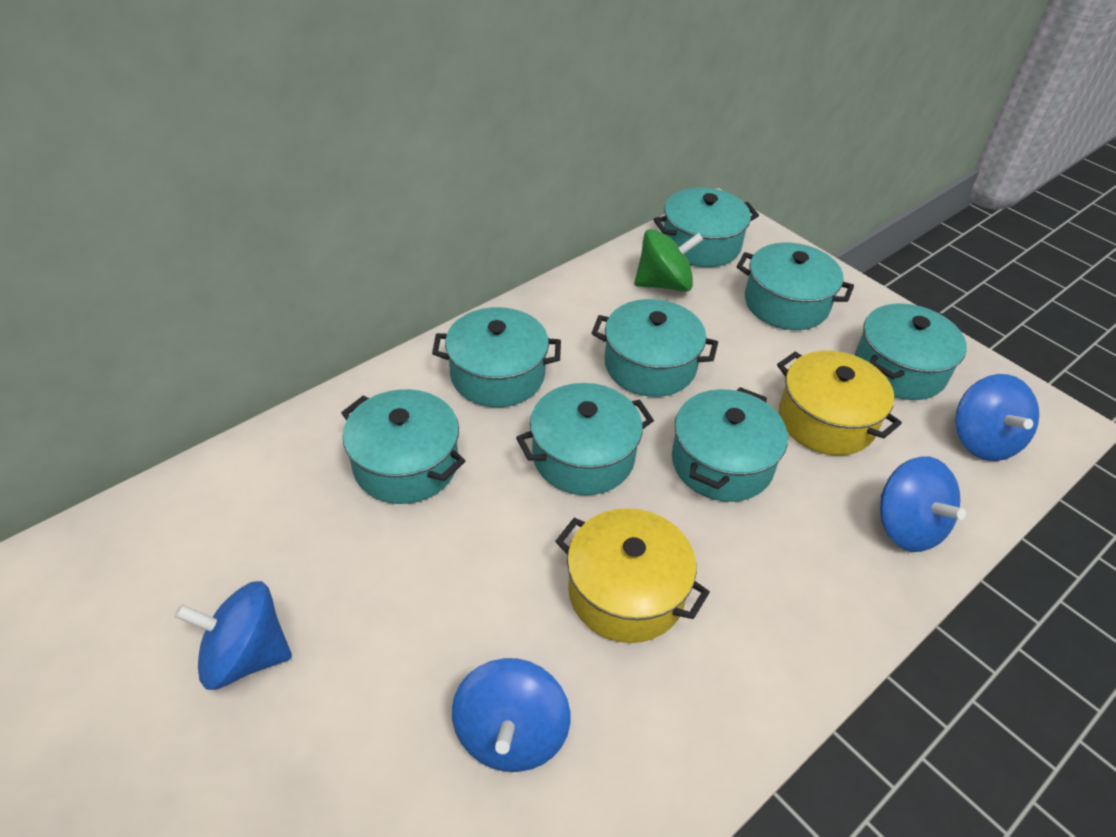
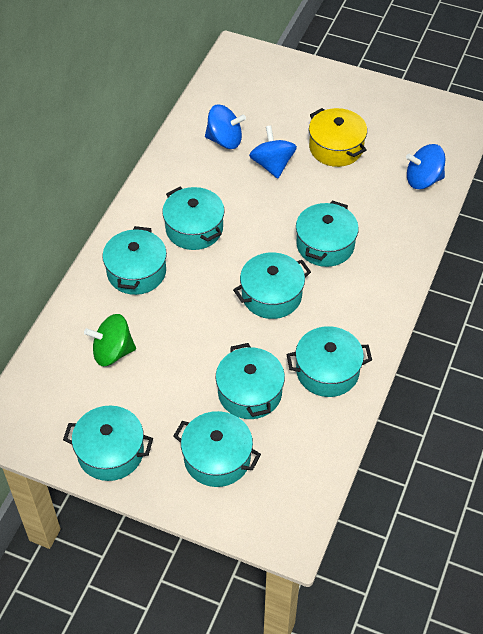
blue spinning top: 4 -> 3
yellow pot: 2 -> 1

